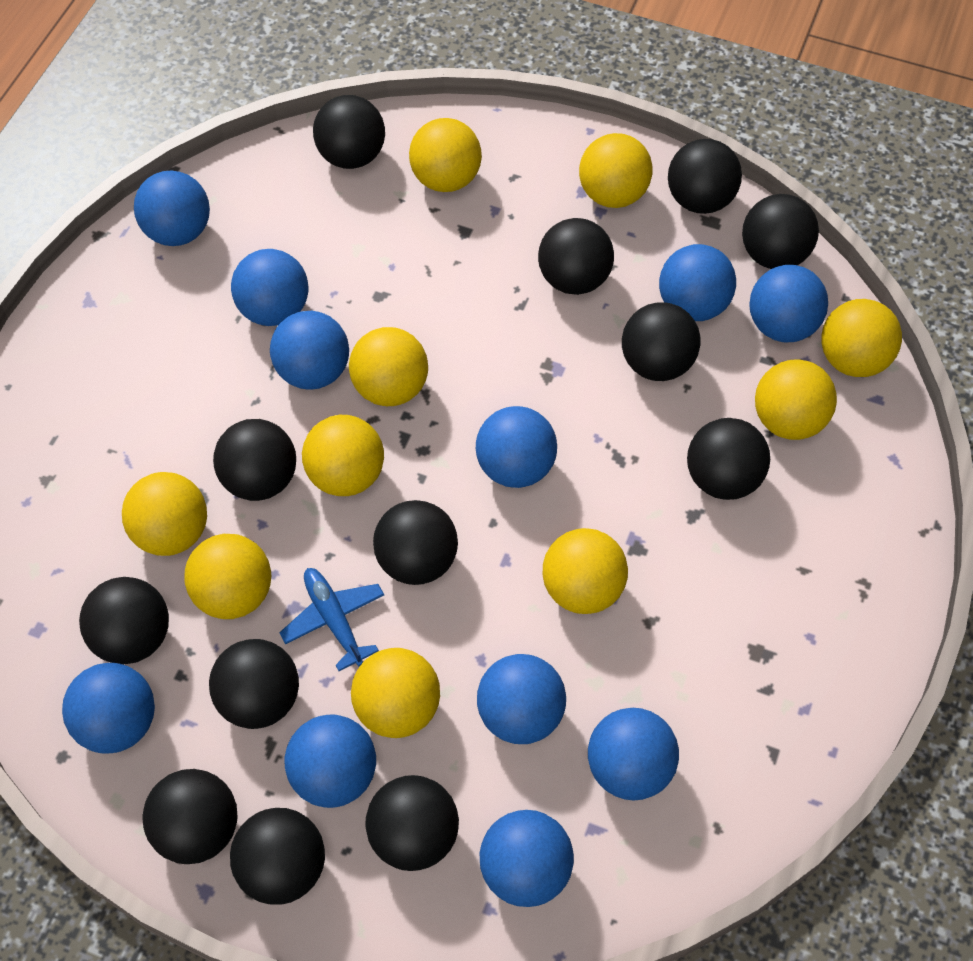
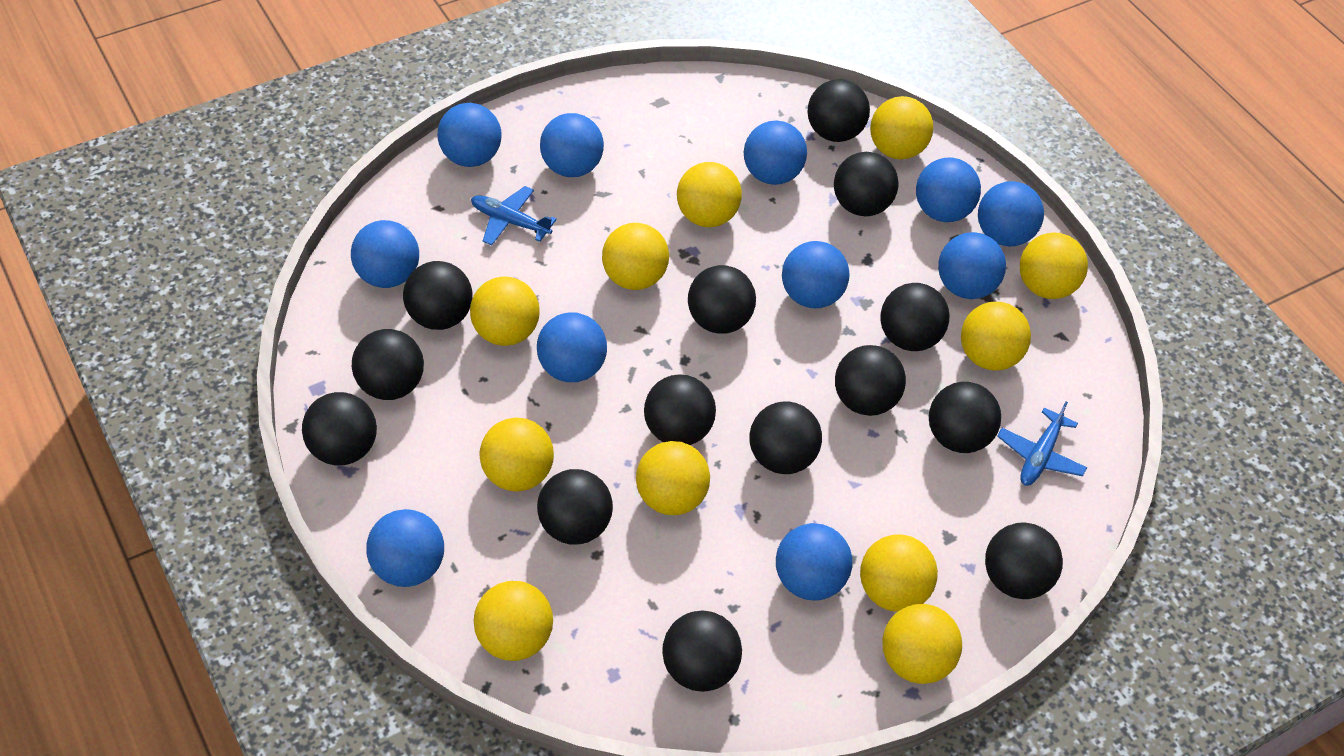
black ball: 13 -> 14
blue plane: 1 -> 2
yellow ball: 10 -> 11

